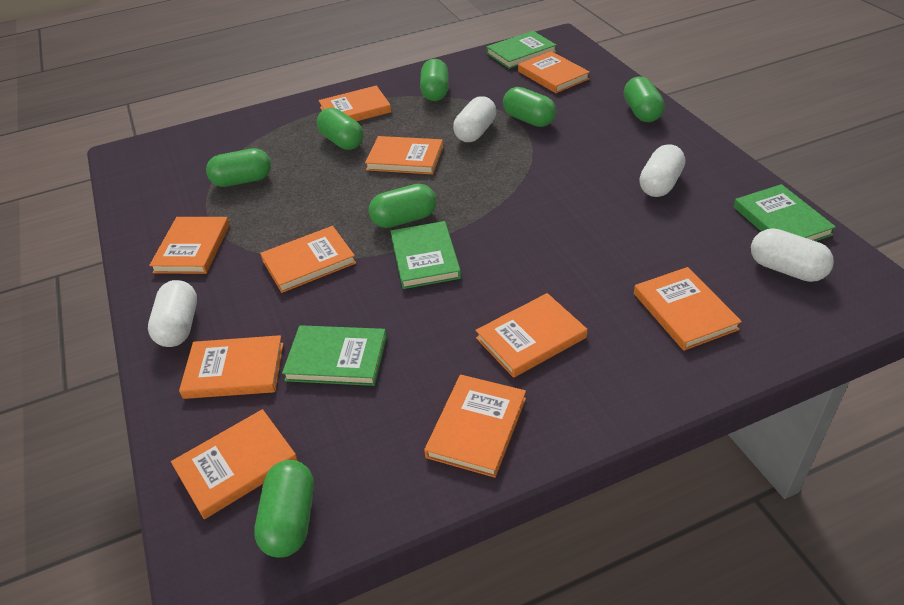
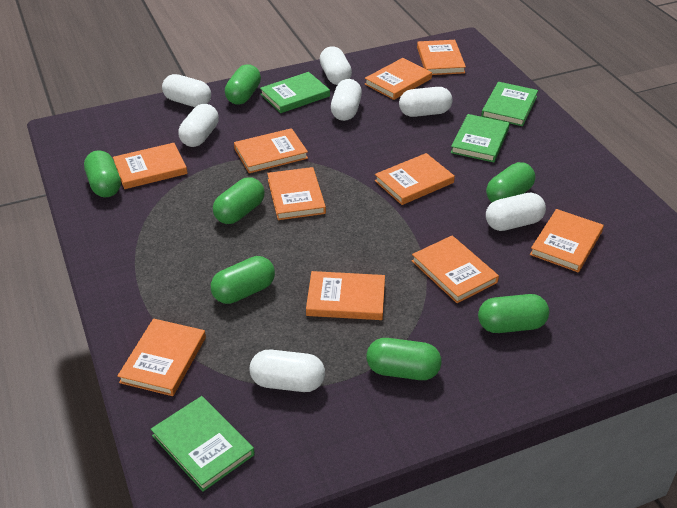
white capsule: 4 -> 7

